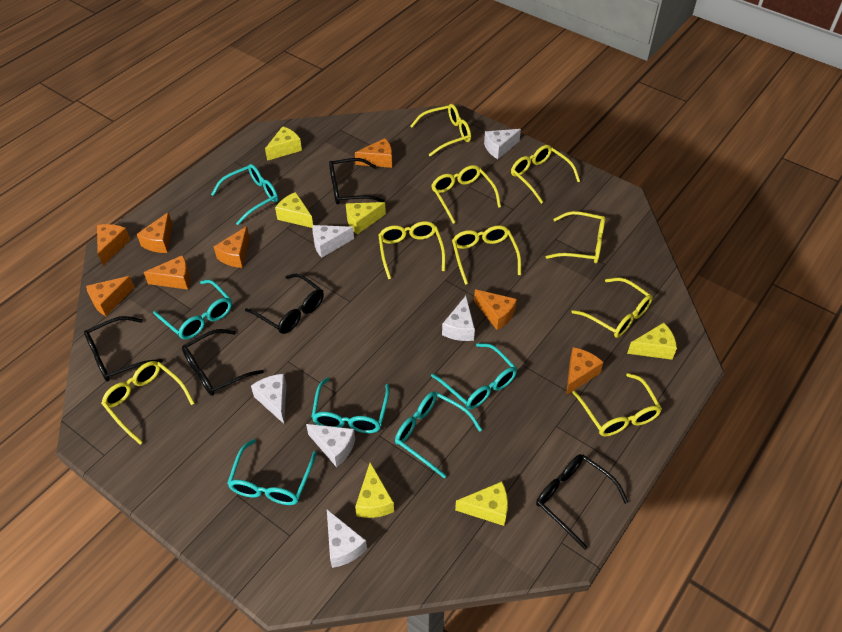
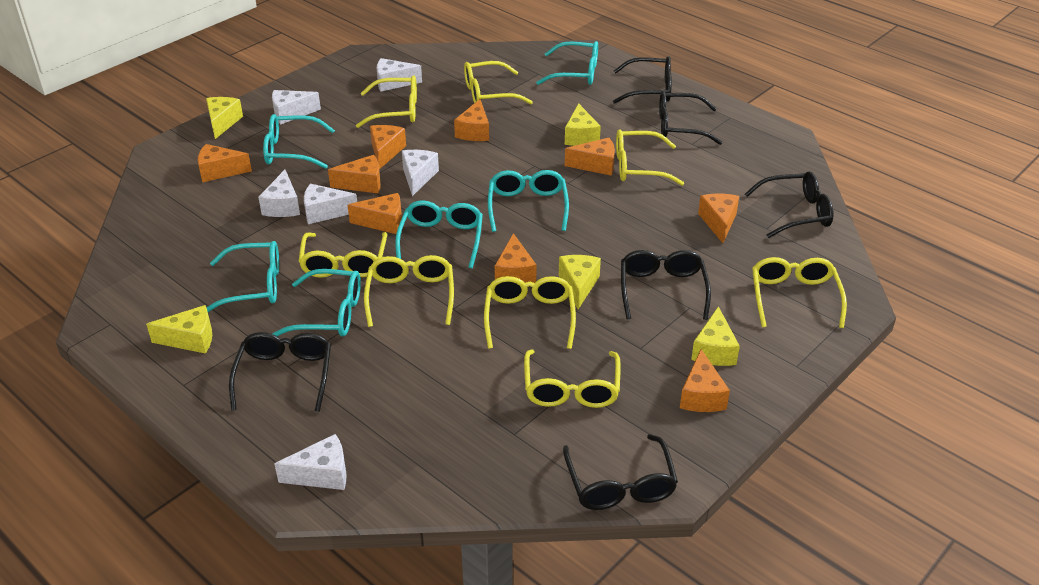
black glasses: 5 -> 6
orange cheese: 8 -> 9
yellow cheese: 6 -> 5
yellow glasses: 9 -> 8

